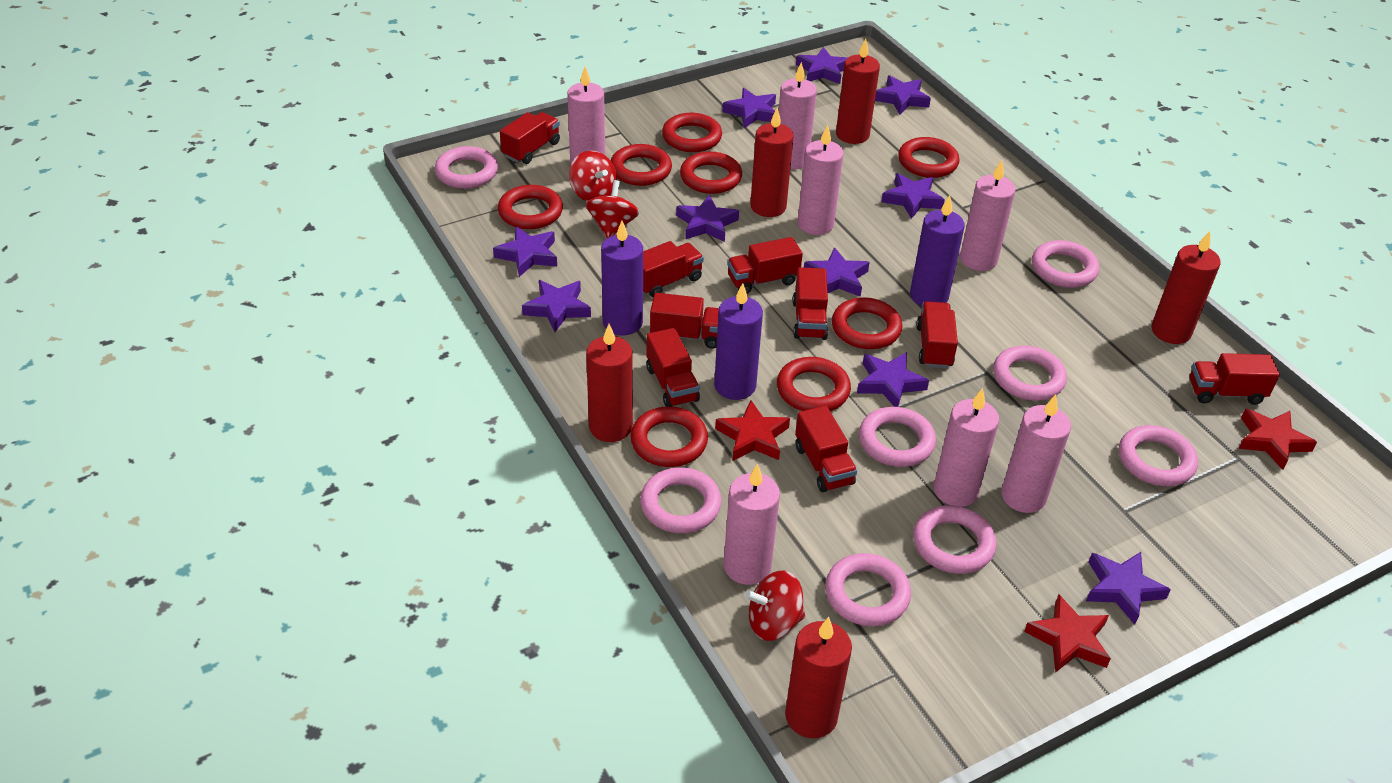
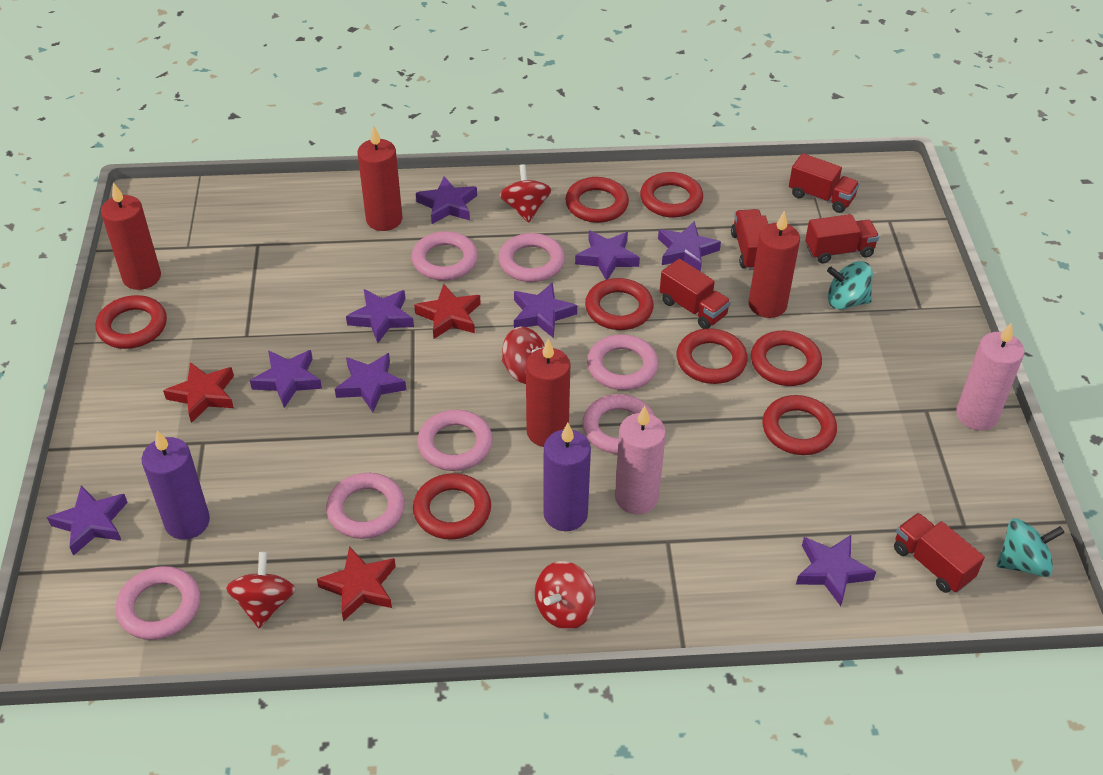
pink candle: 7 -> 2
pink ring: 8 -> 7
purple candle: 3 -> 2
purple star: 10 -> 9
red candle: 5 -> 4
red spinning top: 3 -> 4
red truck: 9 -> 5
turquoise spinning top: 0 -> 2

